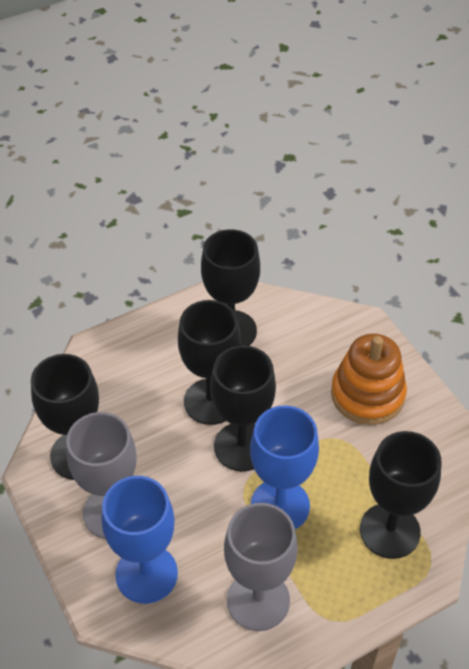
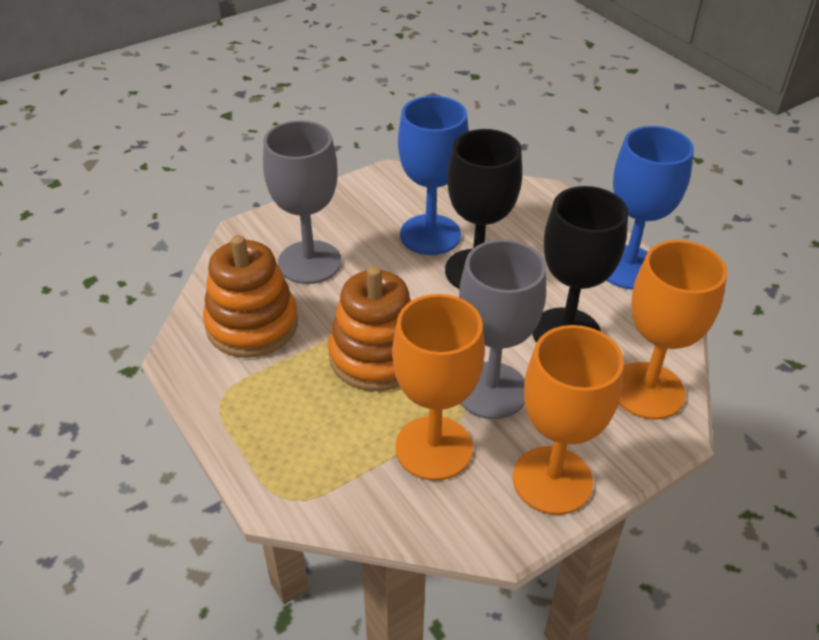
black goblet: 5 -> 2
orange goblet: 0 -> 3
orange stacking toy: 1 -> 2

